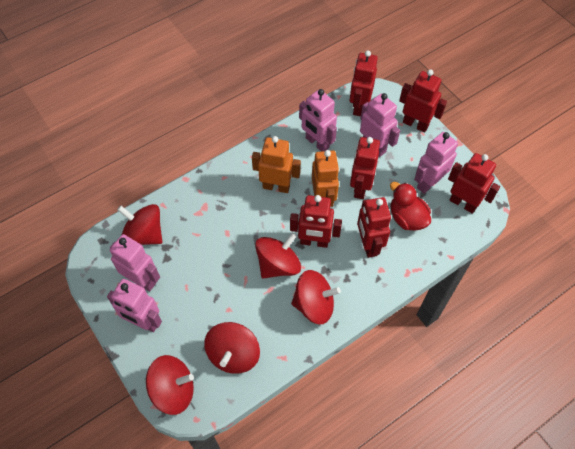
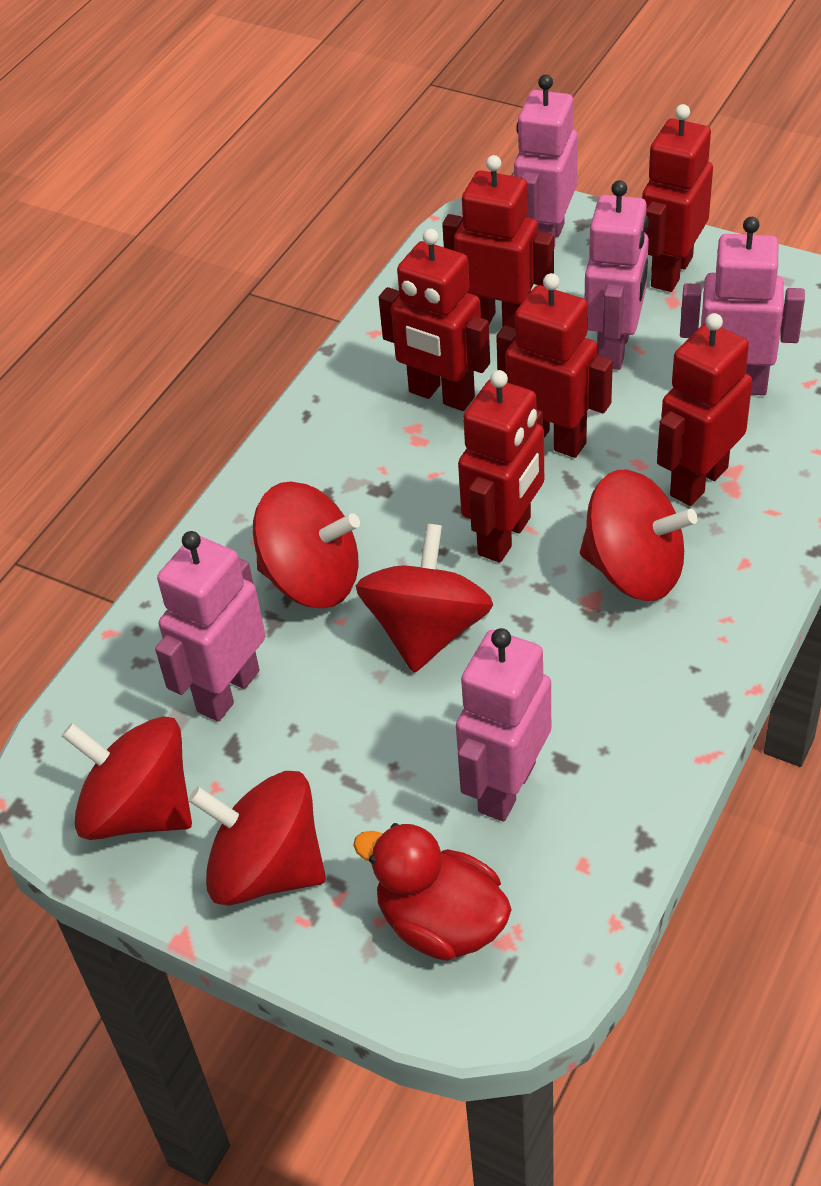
orange robot: 2 -> 0

